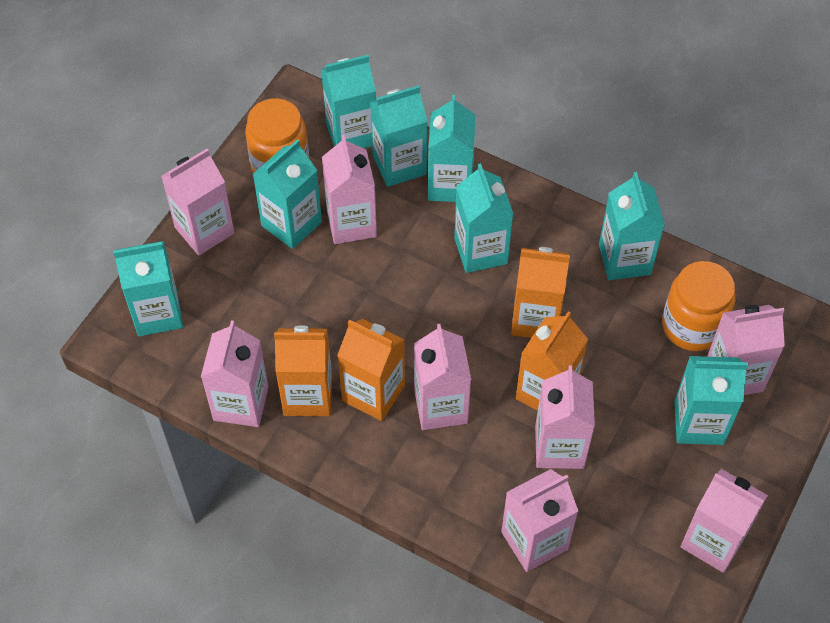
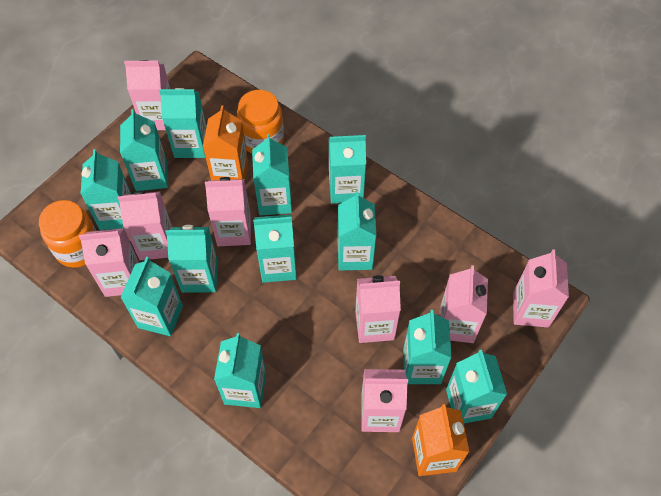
orange carton: 4 -> 2
turquoise carton: 8 -> 12

